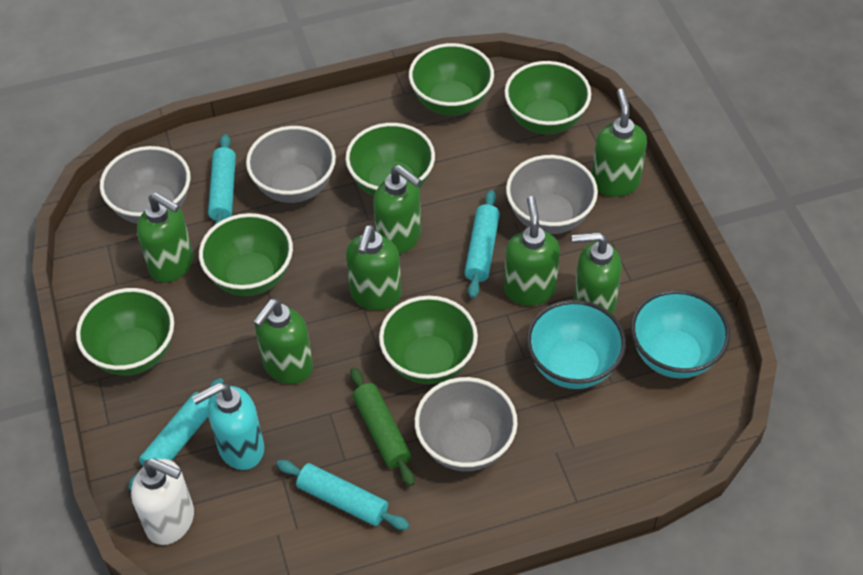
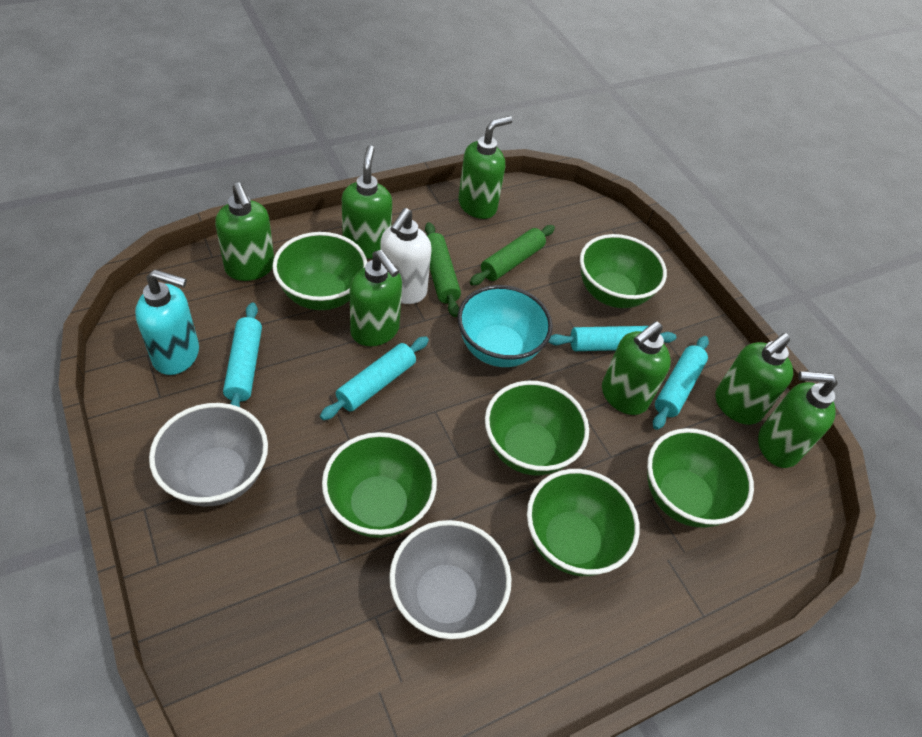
green rolling pin: 1 -> 2
grey bowl: 4 -> 2
turquoise bowl: 2 -> 1

